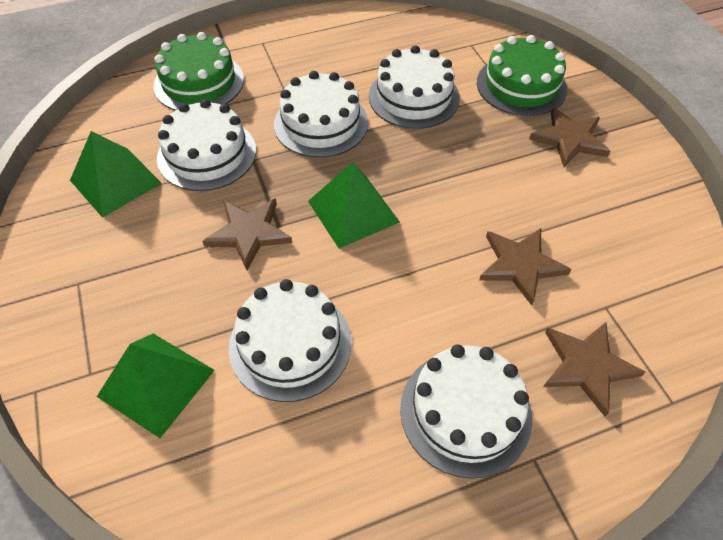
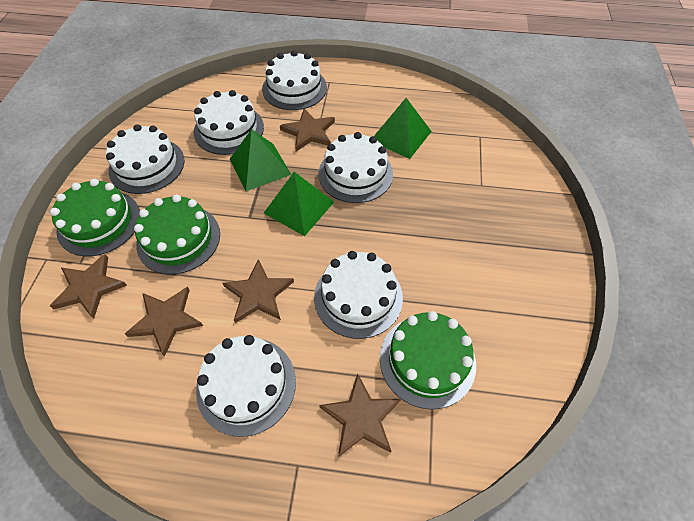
brown star: 4 -> 5
green cake: 2 -> 3
white cake: 5 -> 6

